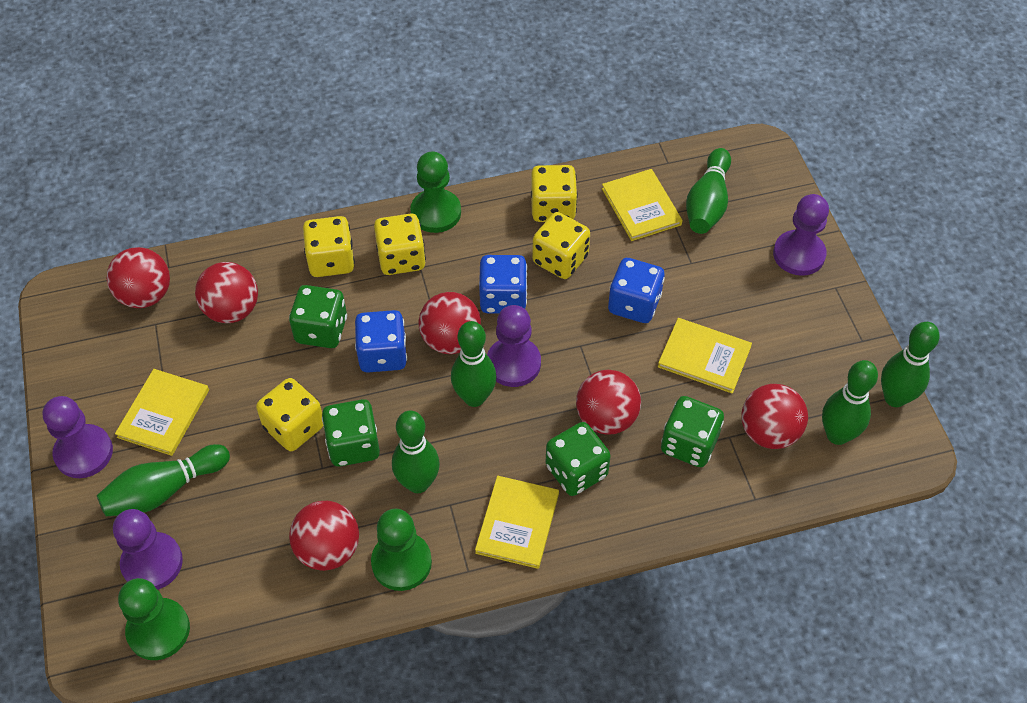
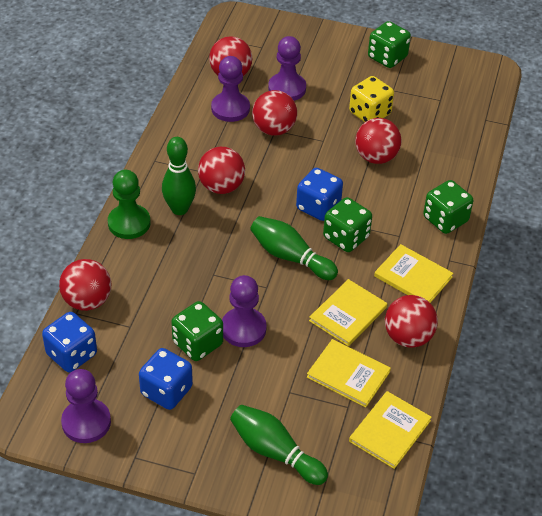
green bowling pin: 6 -> 3
green pawn: 3 -> 1
yellow dice: 5 -> 1

